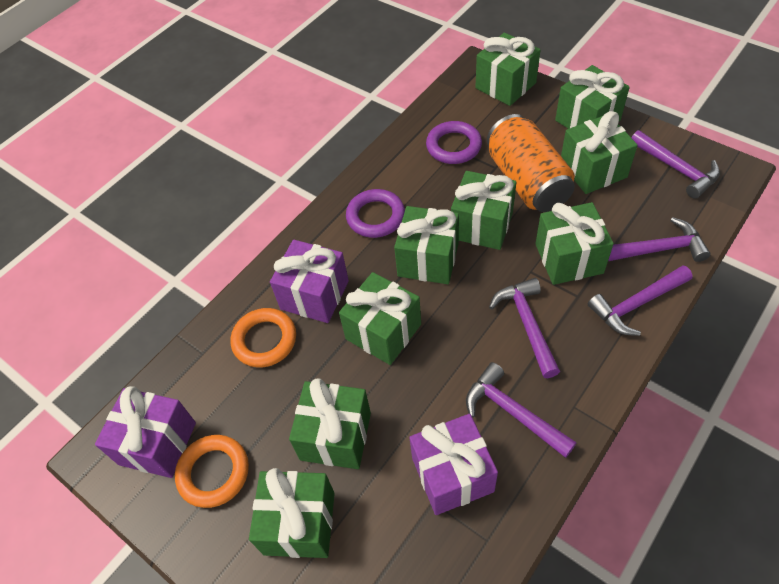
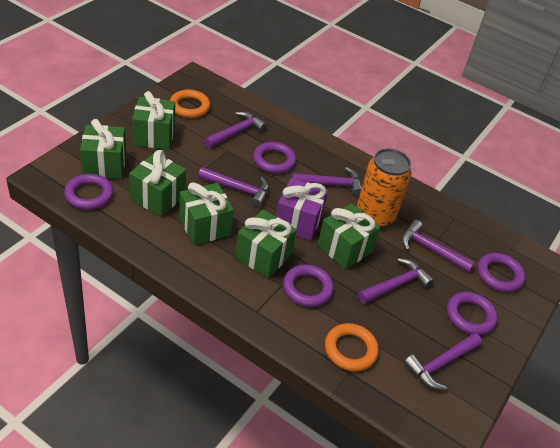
green gift: 9 -> 6
purple gift: 3 -> 1
purple hammer: 5 -> 6
purple ring: 2 -> 5

